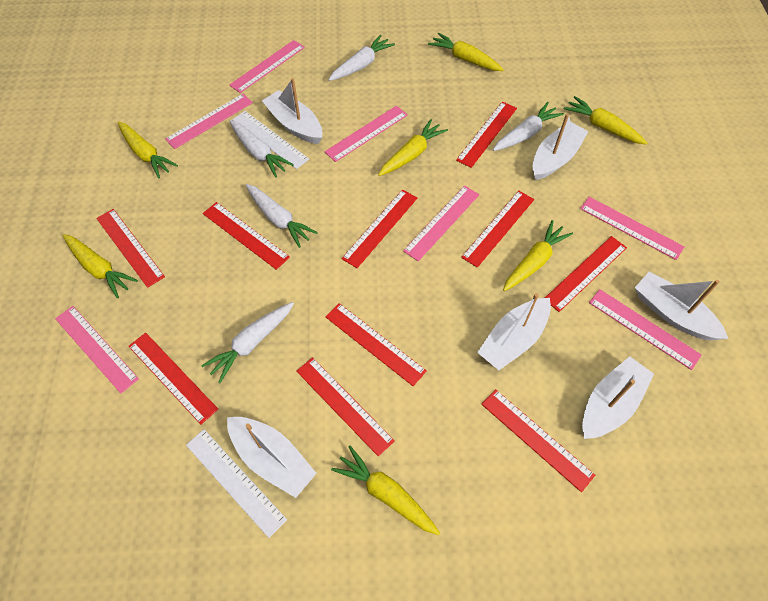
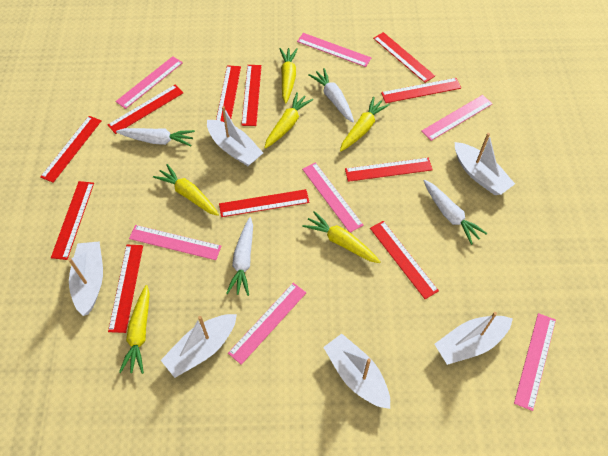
red ruler: 10 -> 11
white carrot: 5 -> 4
white ruler: 2 -> 0
yellow carrot: 7 -> 6

